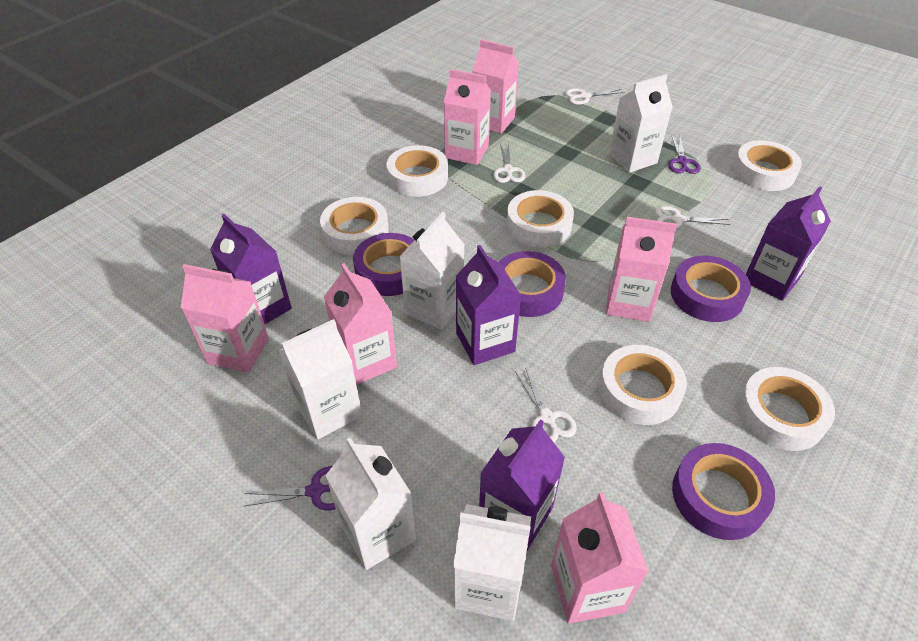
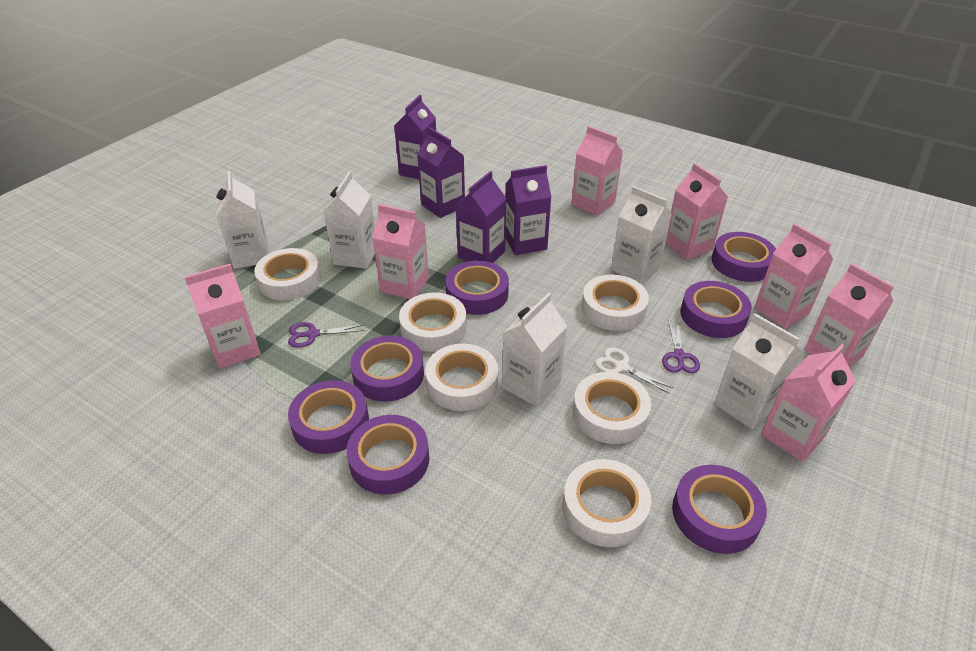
pink carton: 6 -> 7
purple tape: 4 -> 7
white scissors: 4 -> 1

